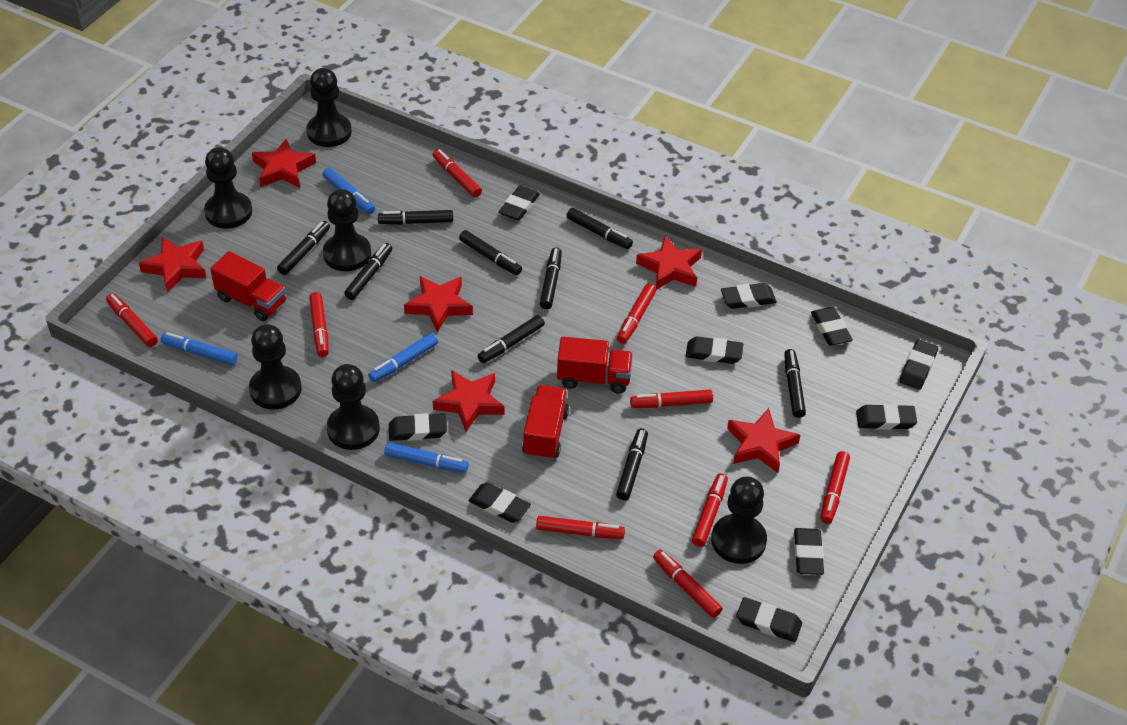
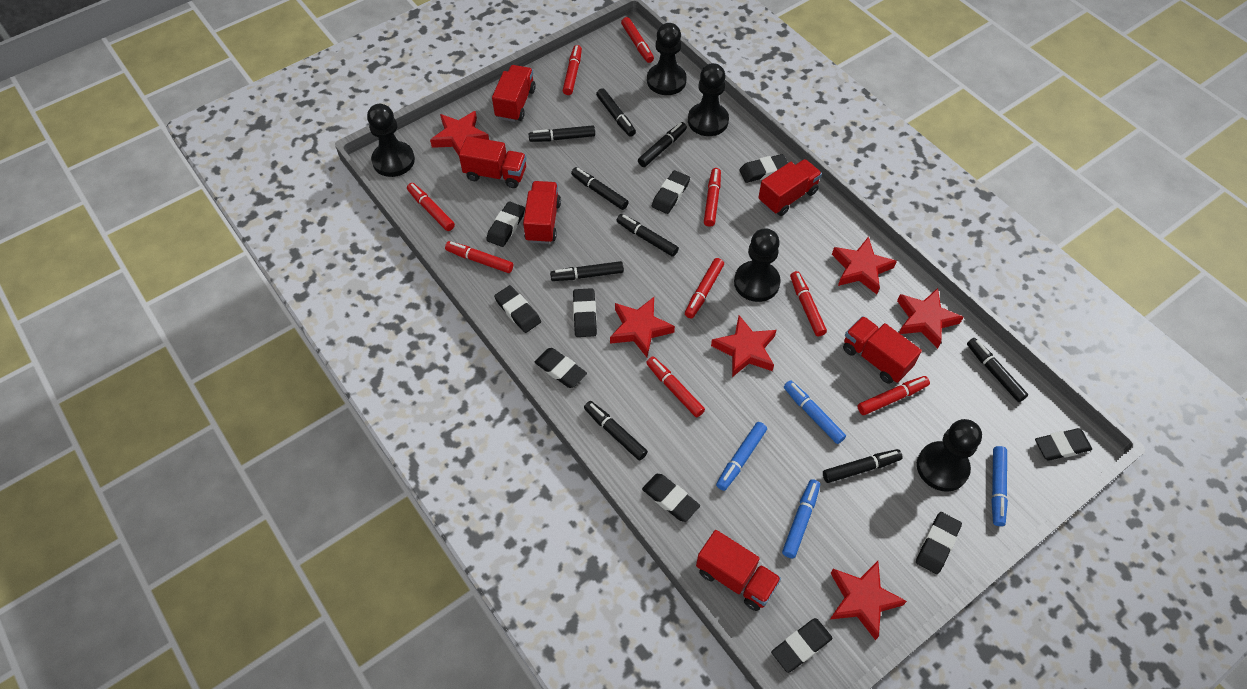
black pawn: 6 -> 5
red truck: 3 -> 6

